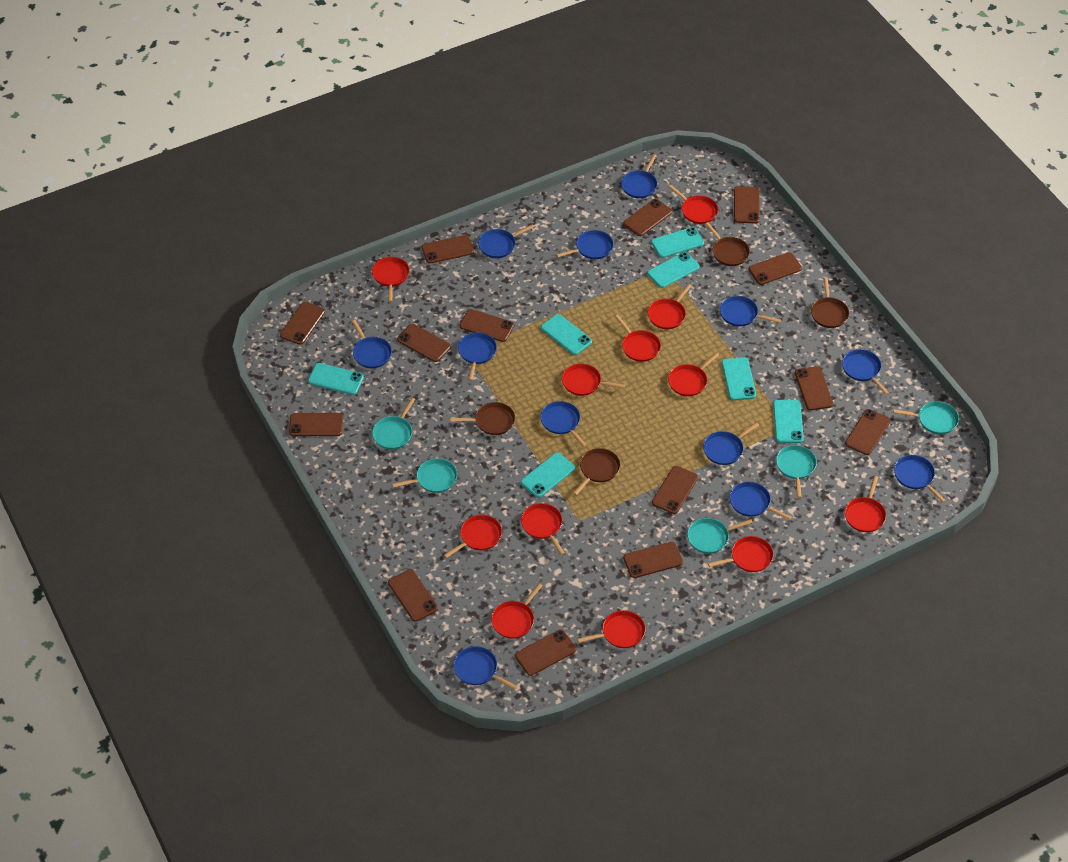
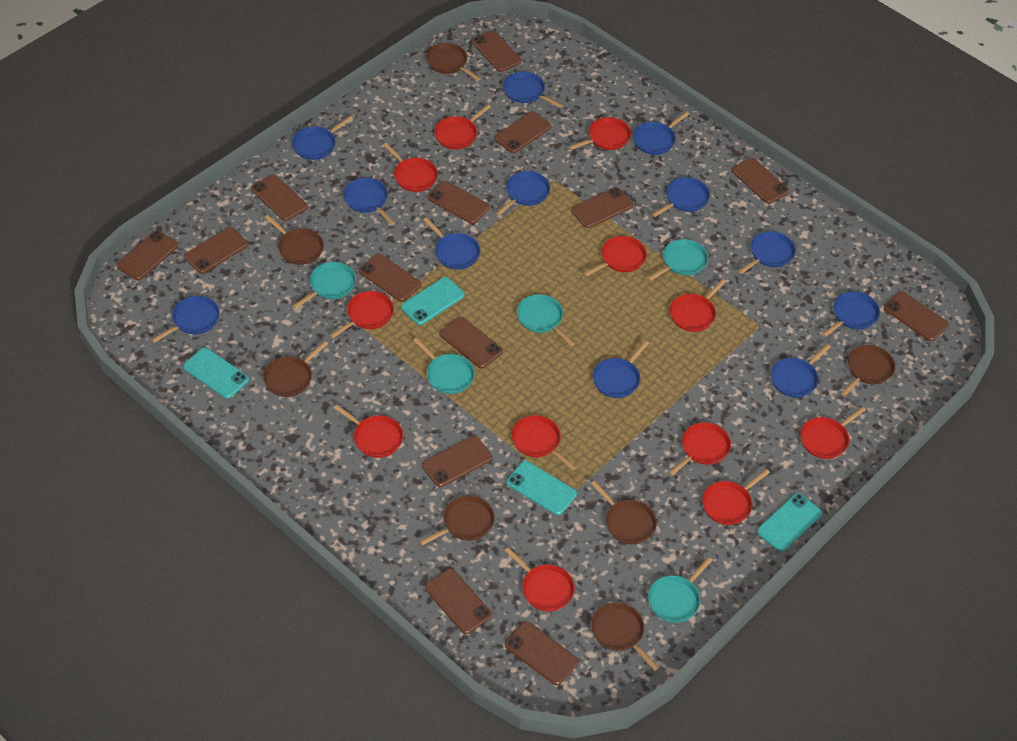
brown pan: 4 -> 7
turquoise phone: 7 -> 4

